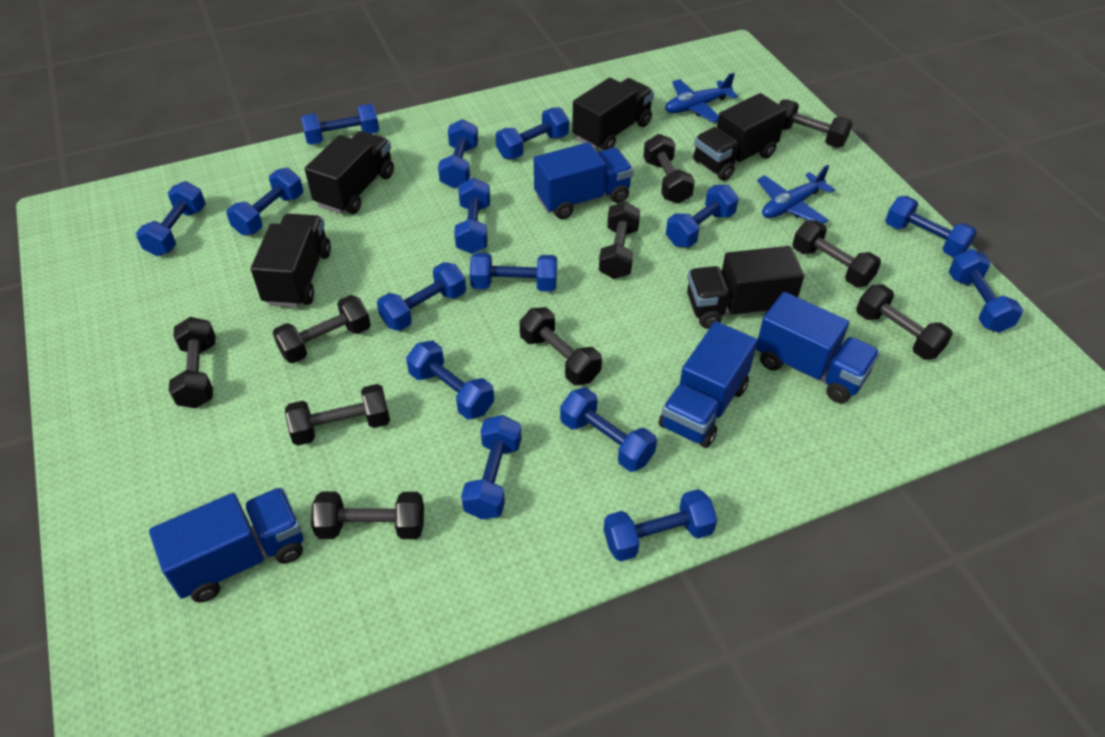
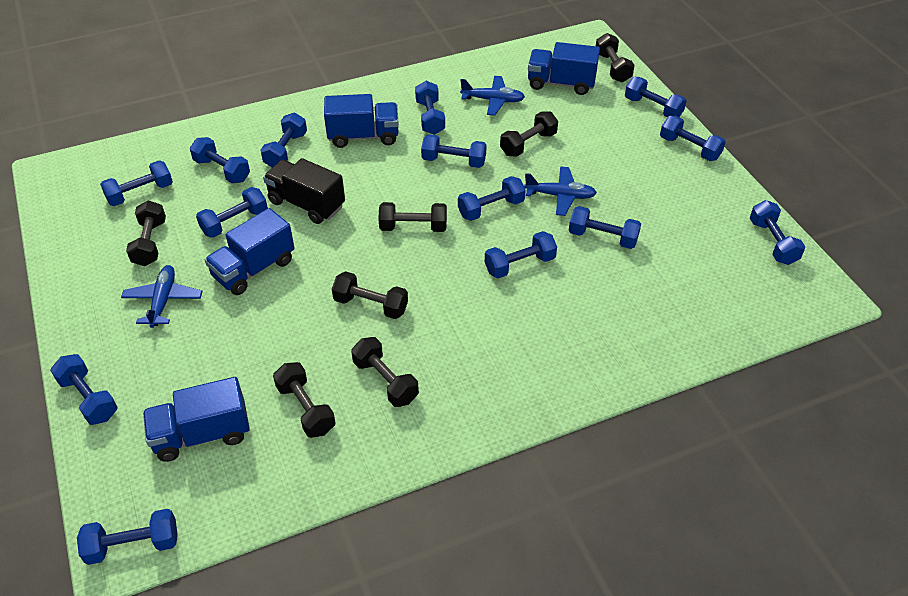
black dumbbell: 10 -> 7
black truck: 5 -> 1
blue dumbbell: 15 -> 14
blue plane: 2 -> 3

